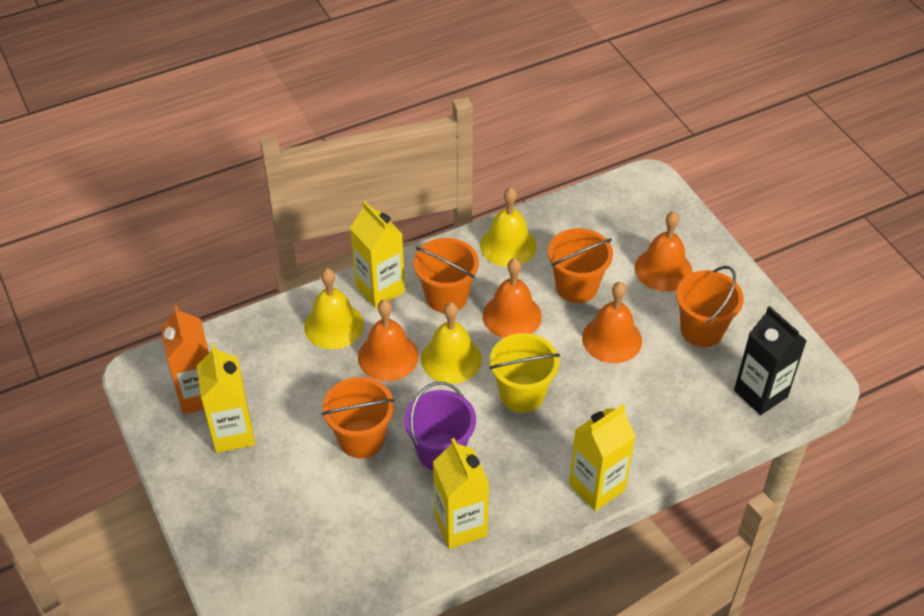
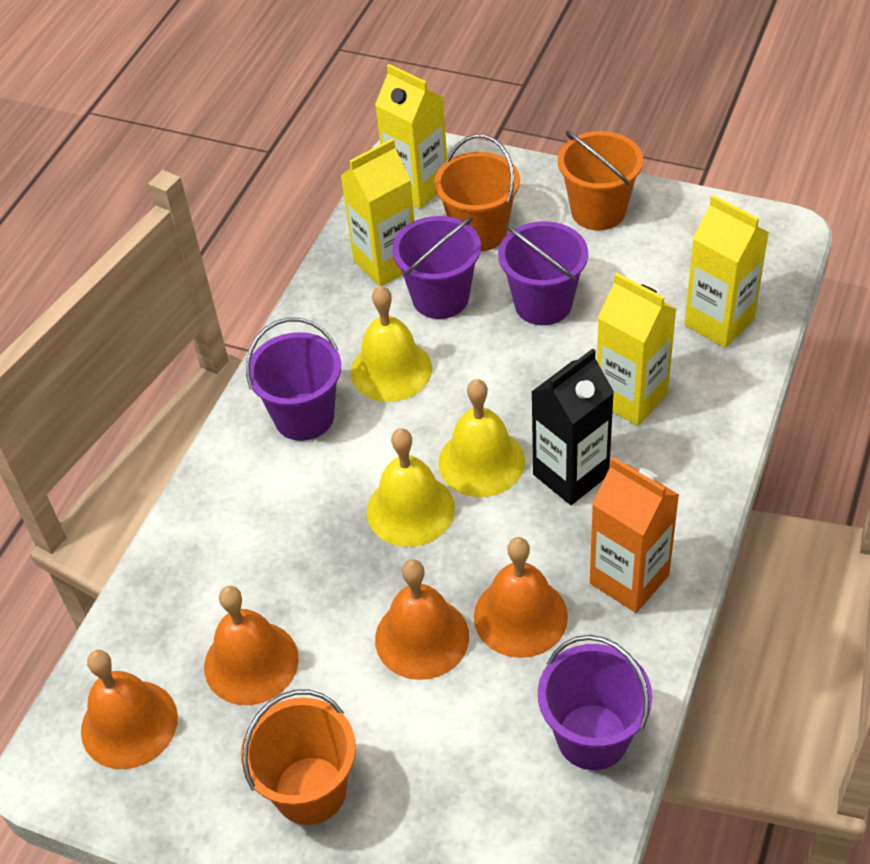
orange bucket: 4 -> 3
purple bucket: 1 -> 4
yellow bucket: 1 -> 0

